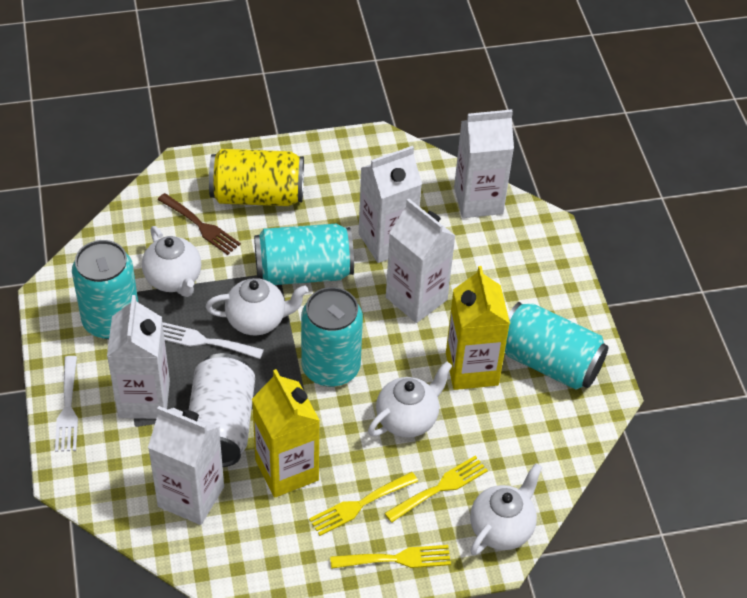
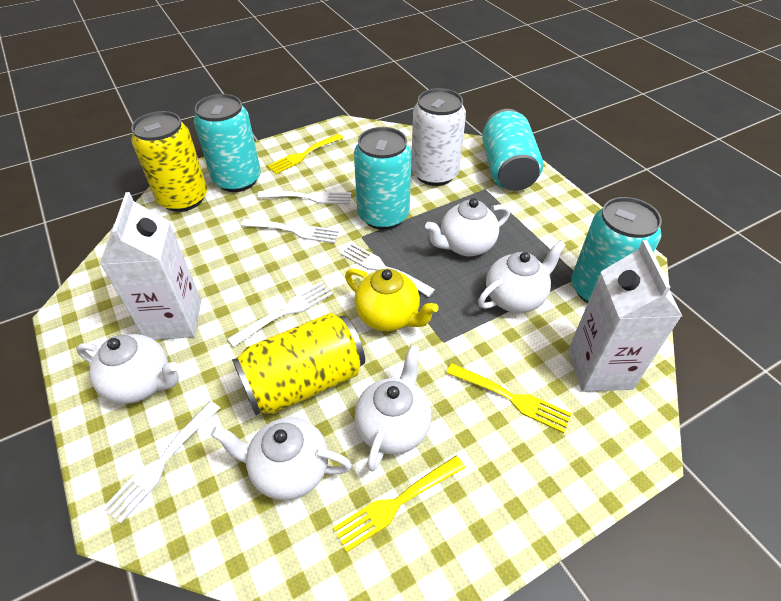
brown fork: 1 -> 0
white carton: 5 -> 2
white fork: 2 -> 5
white teapot: 4 -> 5
yellow can: 1 -> 2
yellow carton: 2 -> 0
yellow teapot: 0 -> 1

